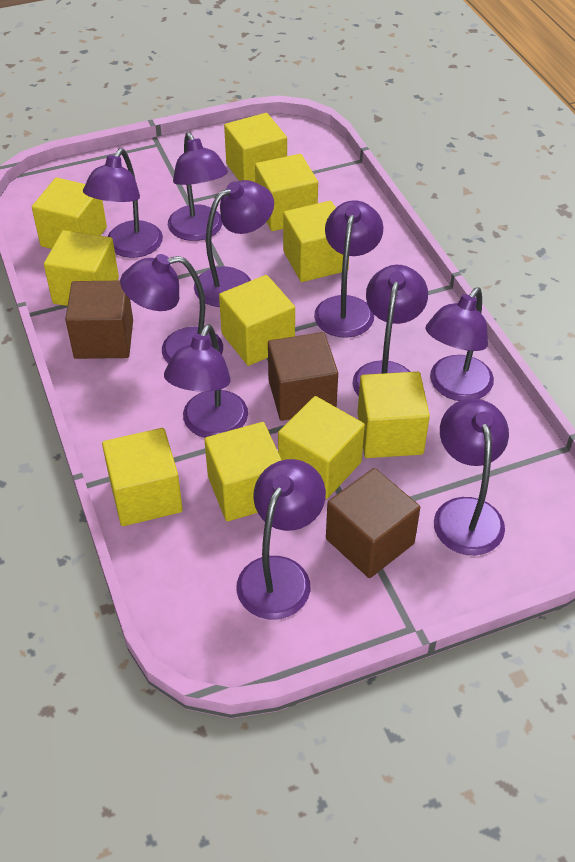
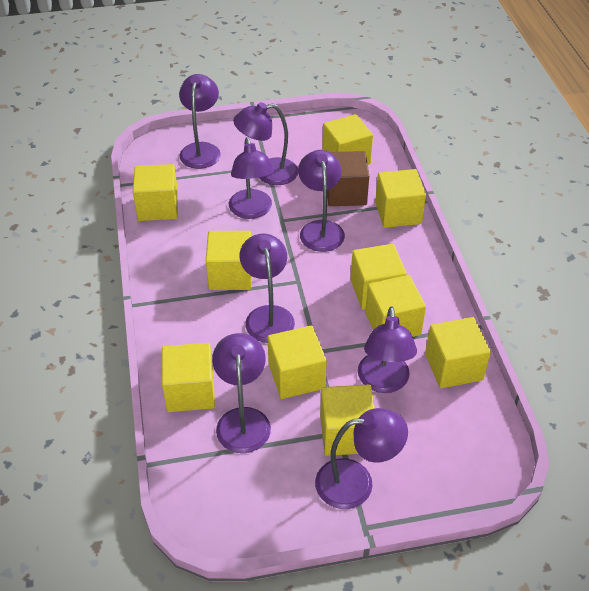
brown cube: 3 -> 1
purple lamp: 10 -> 8

